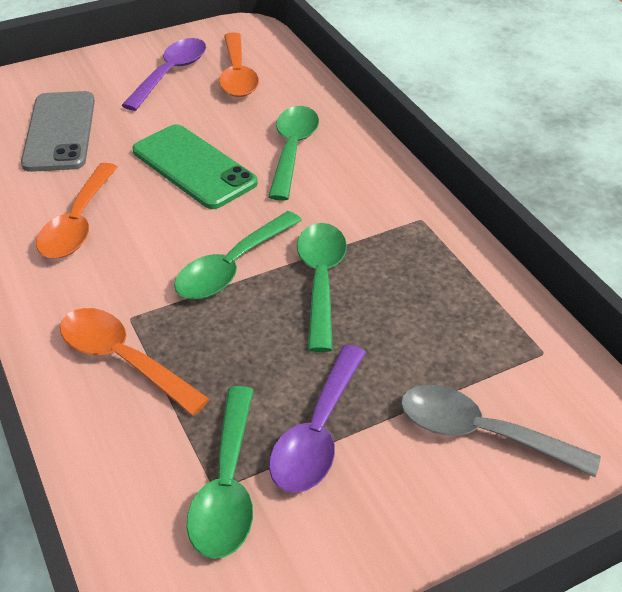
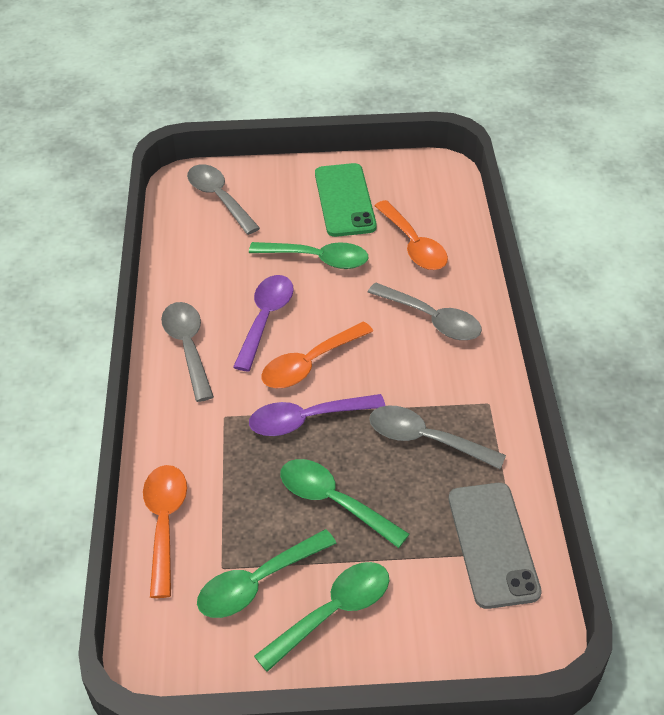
grey spoon: 1 -> 4

